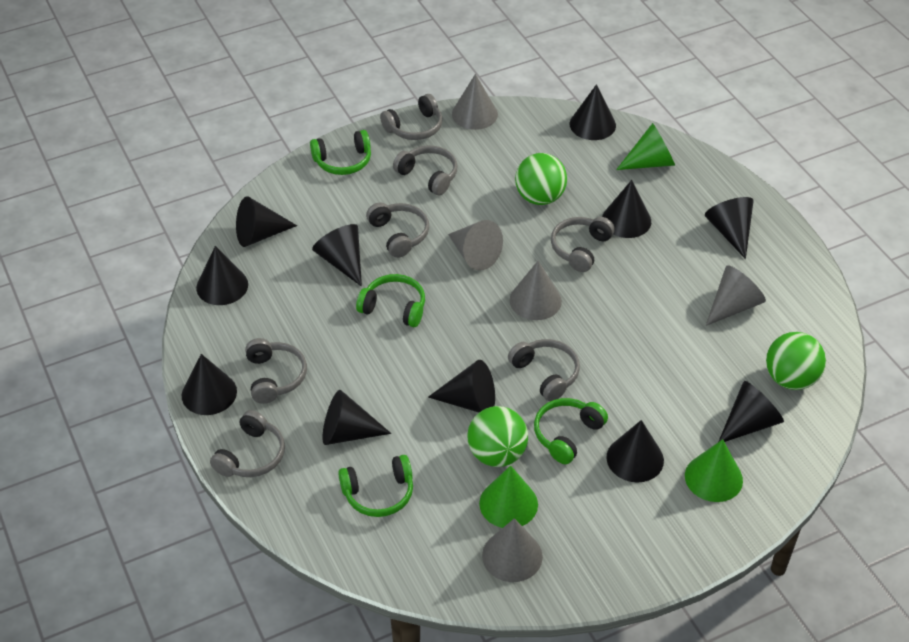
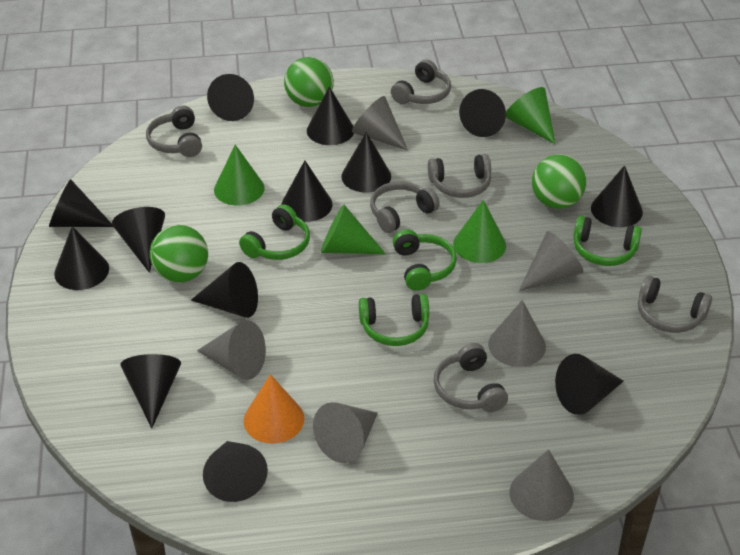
black cone: 11 -> 13
green cone: 3 -> 4
grey cone: 5 -> 6
grey headphones: 7 -> 6
orange cone: 0 -> 1

